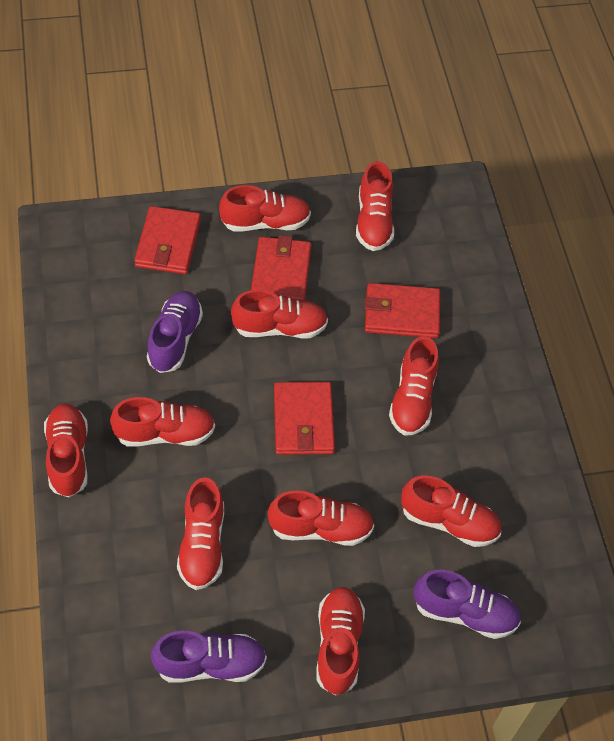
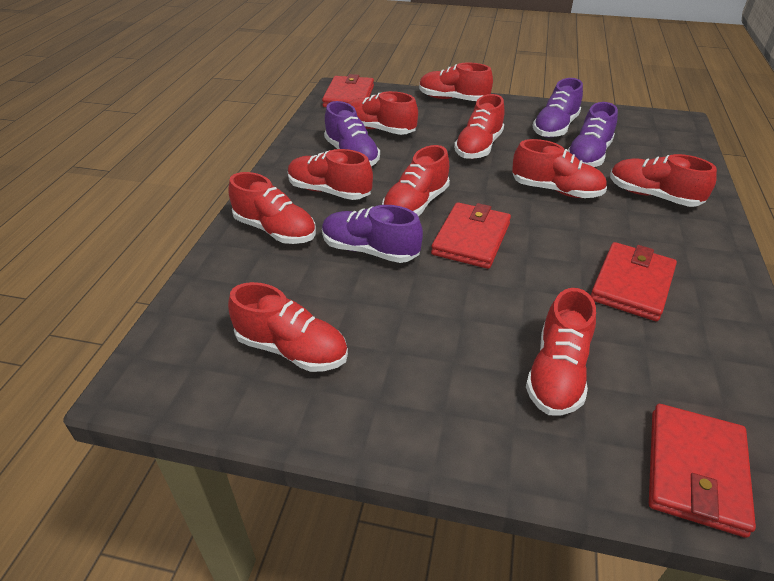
purple shoe: 3 -> 4

